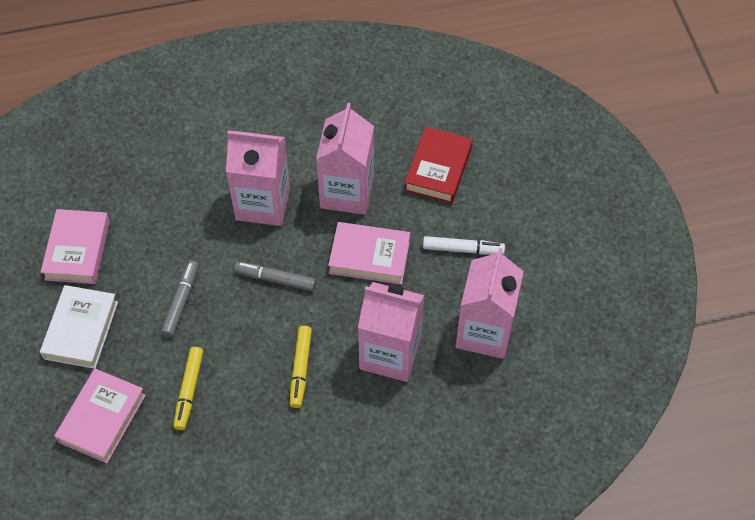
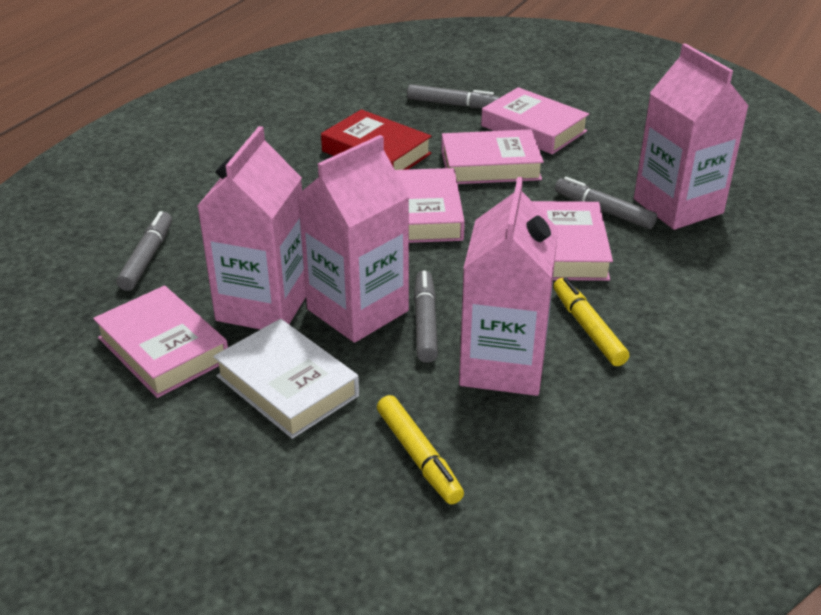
grey marker: 2 -> 4
pink book: 3 -> 5
white marker: 1 -> 0

